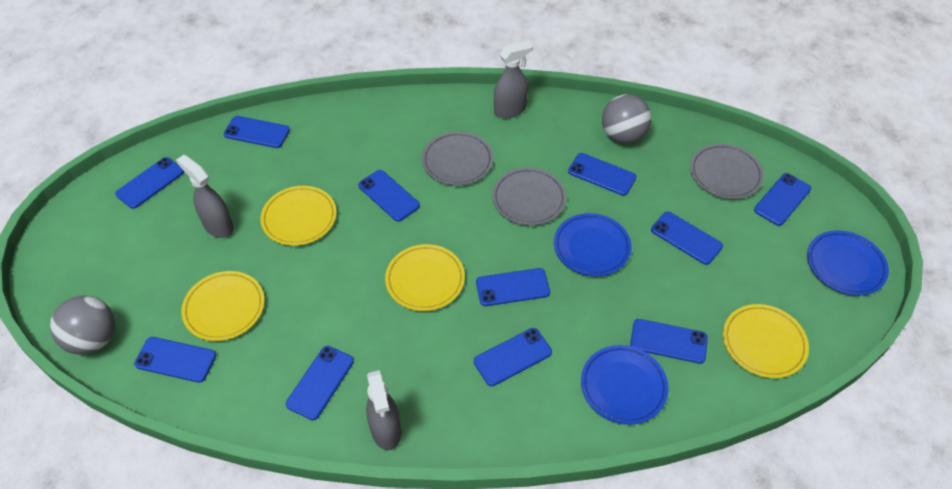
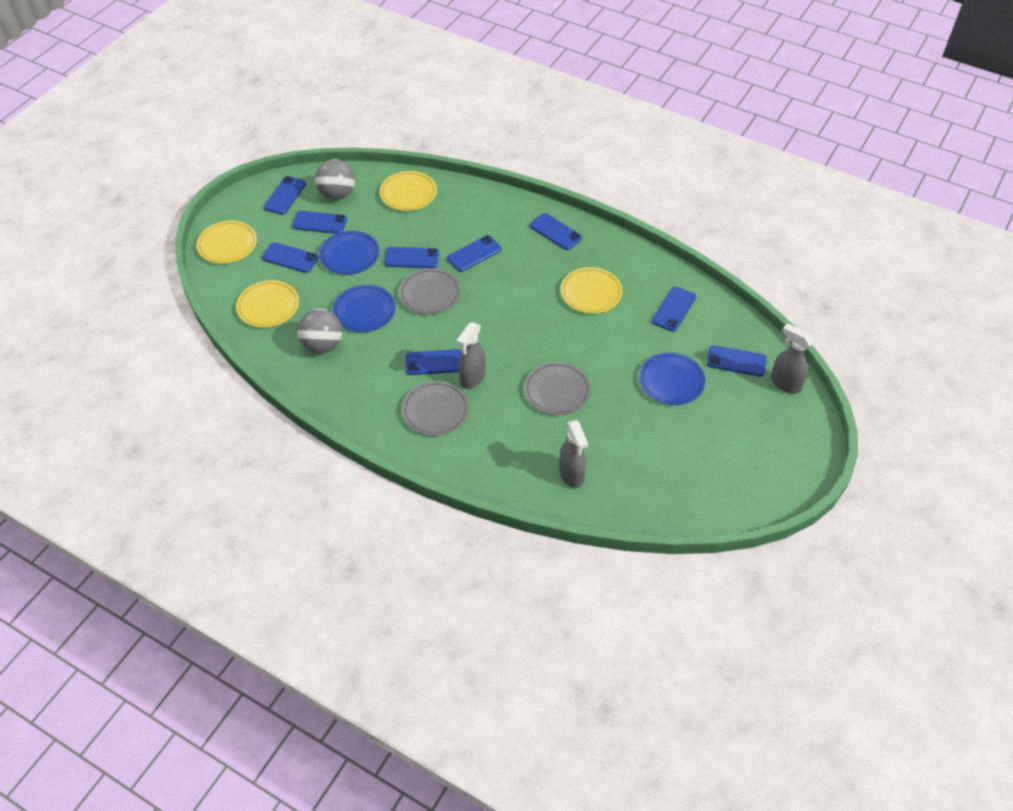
blue phone: 11 -> 9

